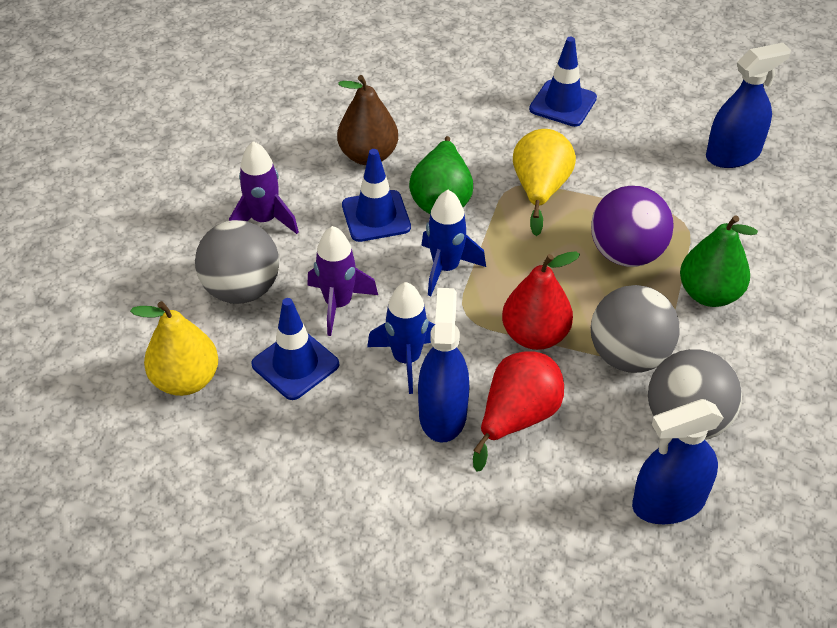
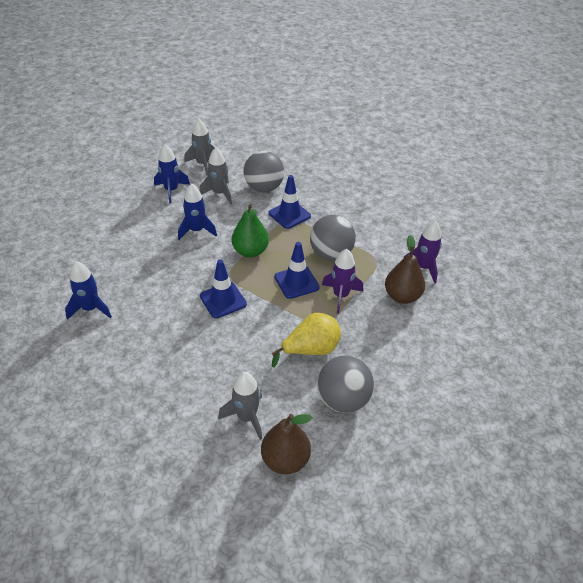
blue rocket: 2 -> 3
blue spray bottle: 3 -> 0
brown pear: 1 -> 2
green pear: 2 -> 1
grey rocket: 0 -> 3
purple ball: 1 -> 0
red pear: 2 -> 0
yellow pear: 2 -> 1

